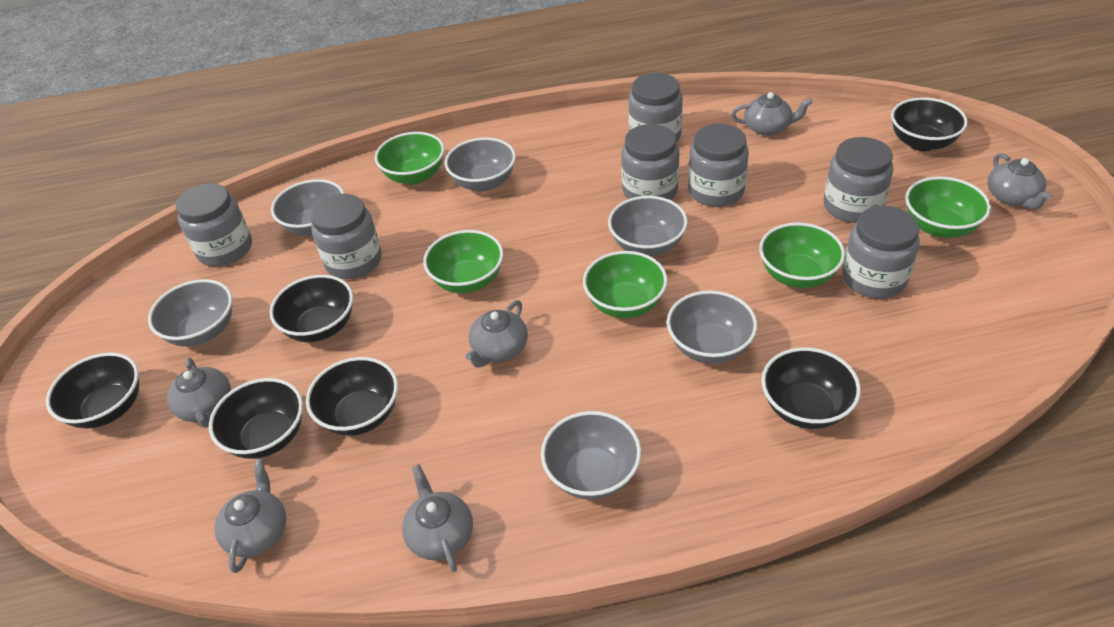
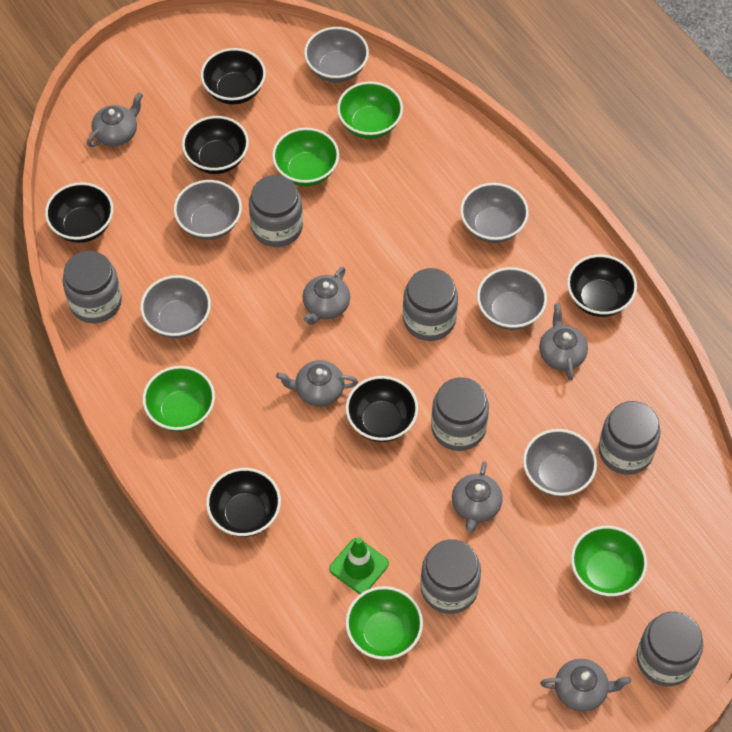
green traffic cone: 0 -> 1

